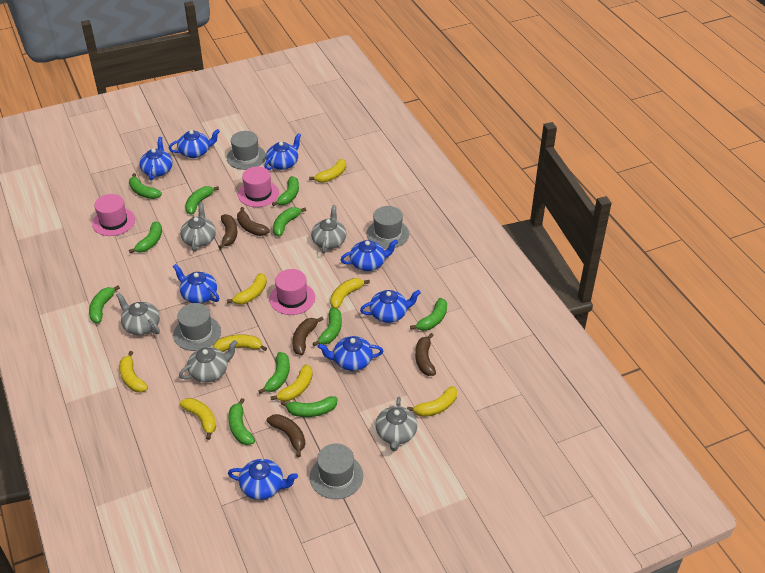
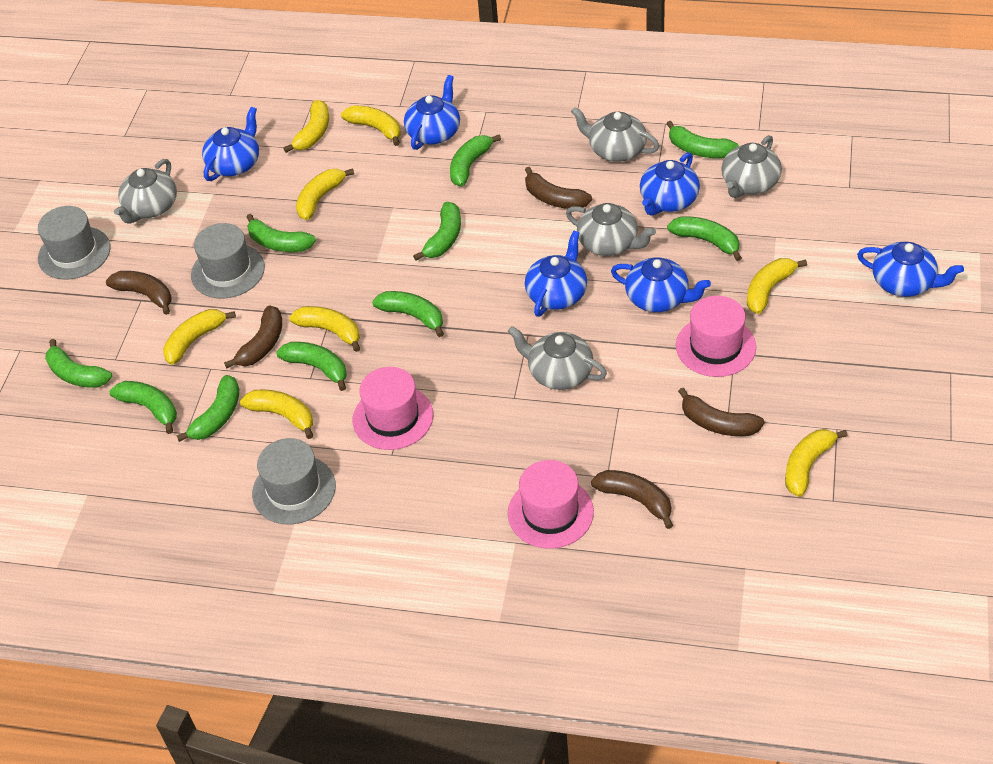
blue teapot: 8 -> 6
green banana: 11 -> 10
grey hat: 4 -> 3

